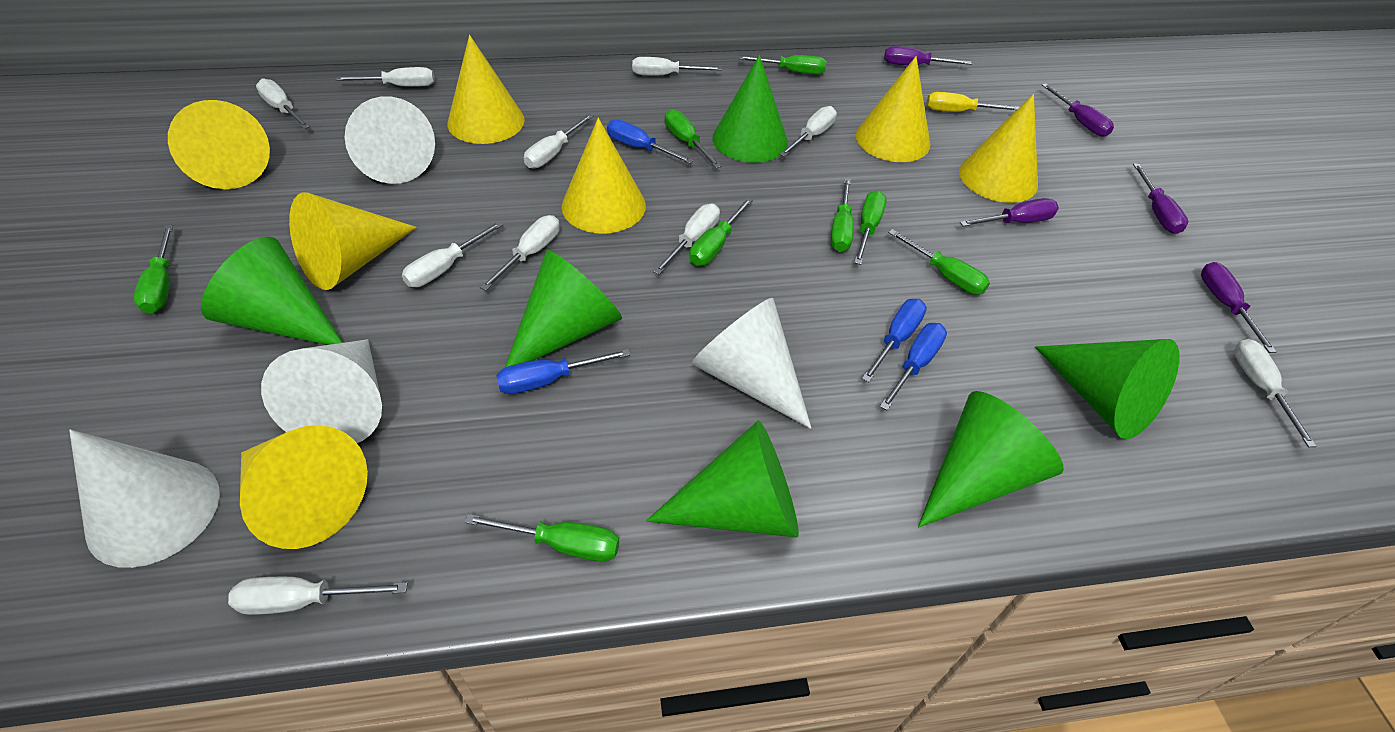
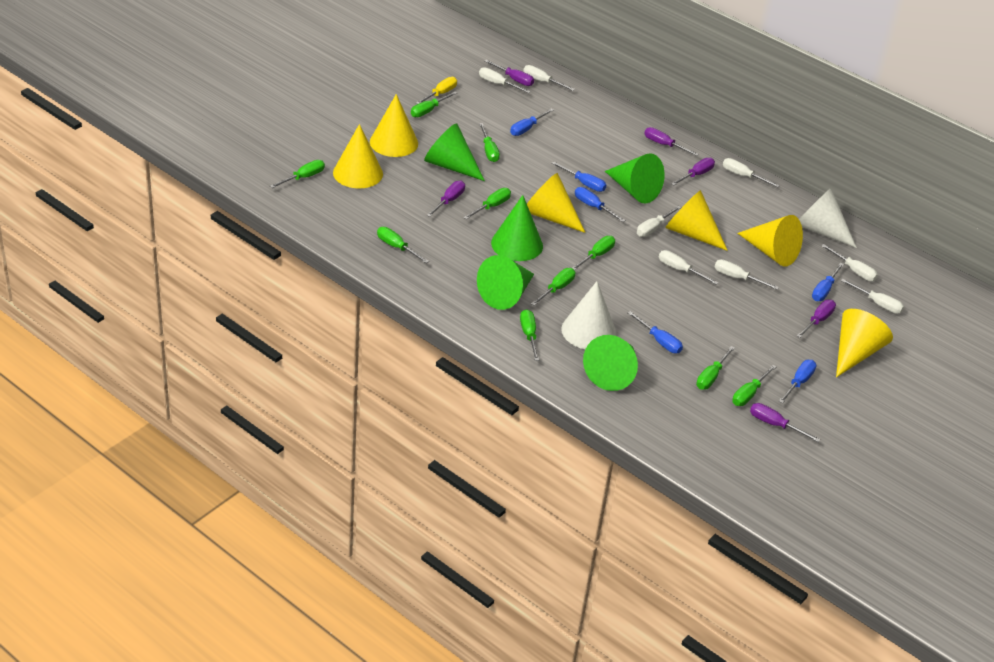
blue screwdriver: 4 -> 6
green cone: 6 -> 5
green screwdriver: 8 -> 10
purple screwdriver: 5 -> 6
white cone: 4 -> 2
white screwdriver: 10 -> 8
yellow cone: 7 -> 6

